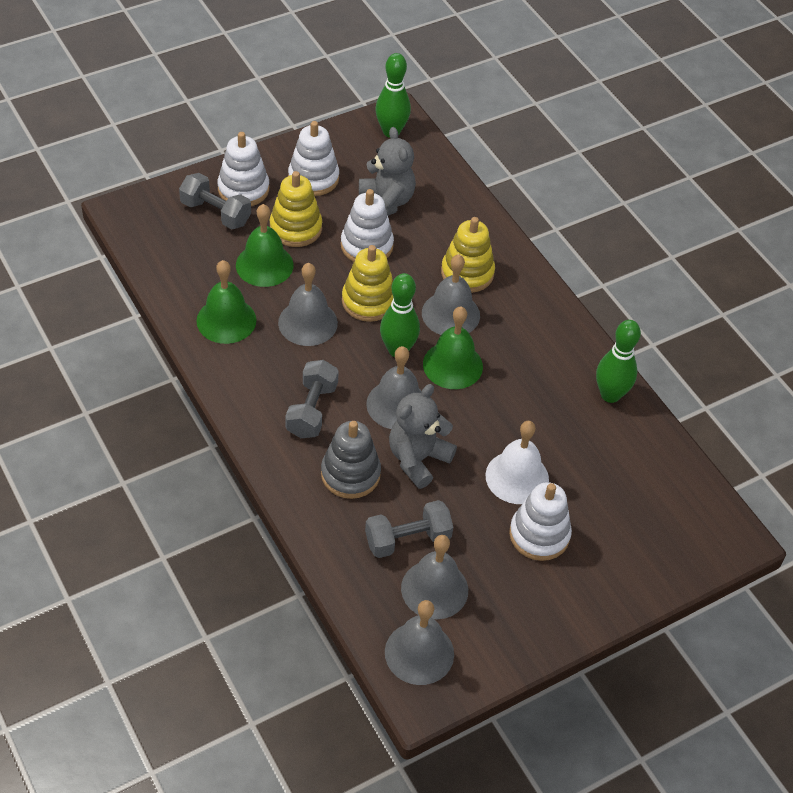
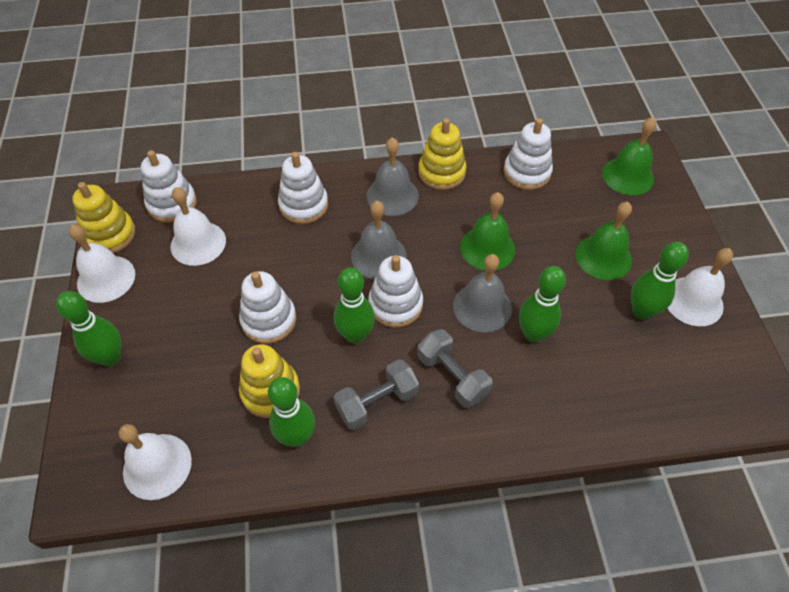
green bowling pin: 3 -> 5
grey bell: 5 -> 3
grey dumbbell: 3 -> 2
grey stacking toy: 1 -> 0
grey teddy bear: 2 -> 0
white bell: 1 -> 4
white stacking toy: 4 -> 5

